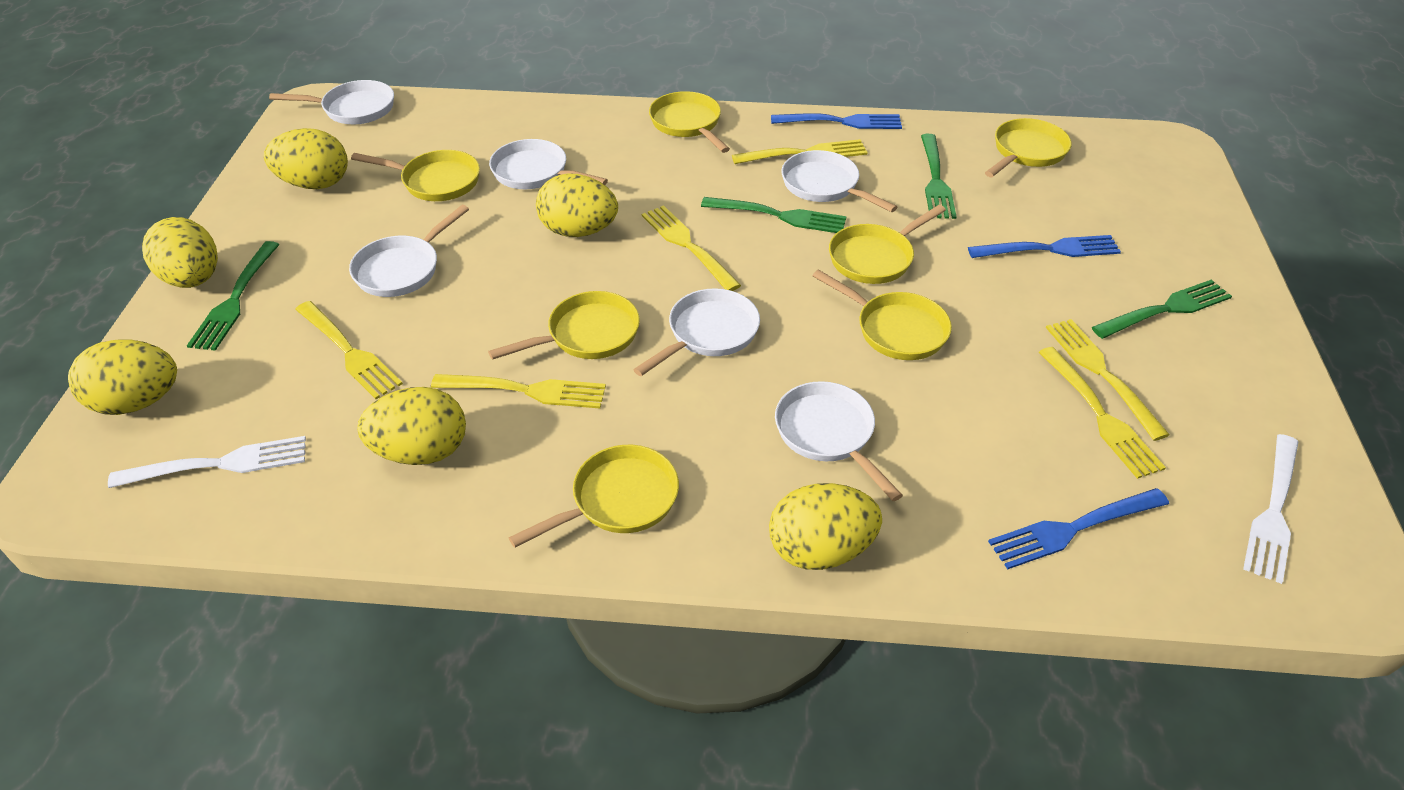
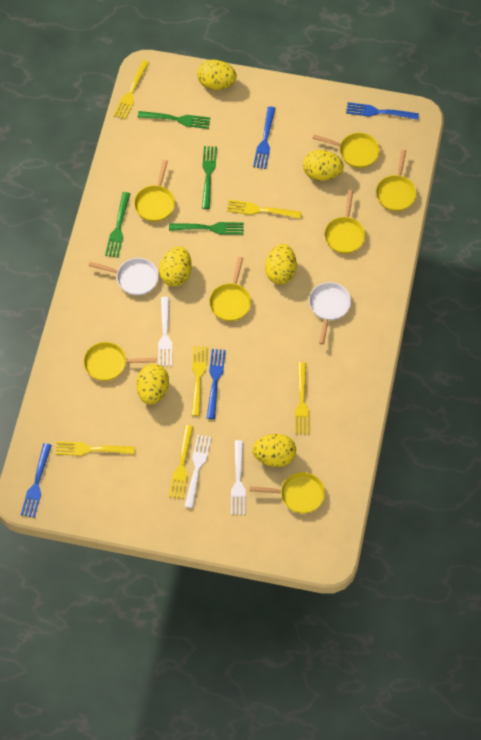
blue fork: 3 -> 4
white fork: 2 -> 3
white pan: 6 -> 2

